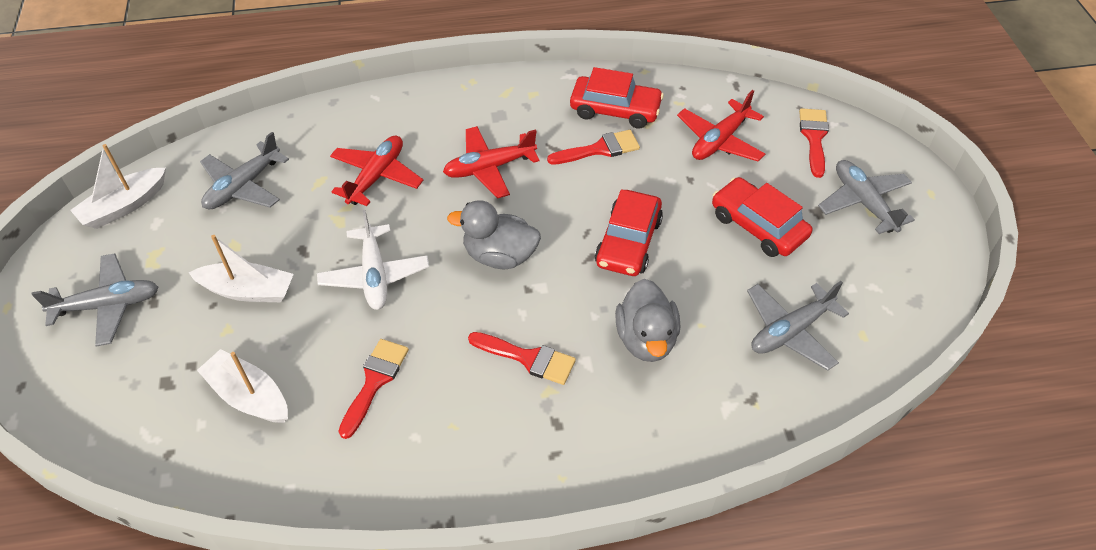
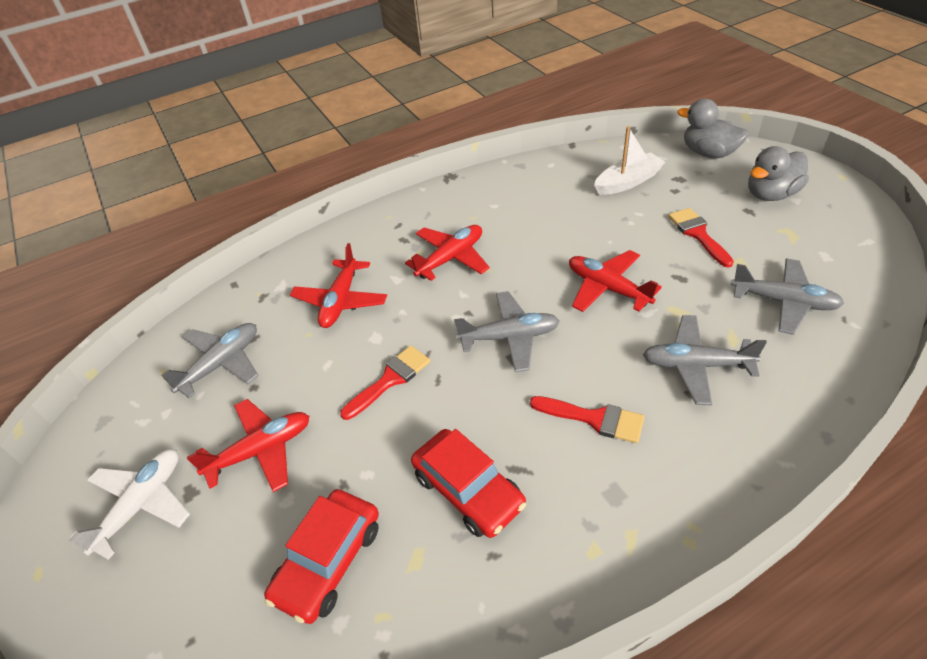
red brush: 4 -> 3
red car: 3 -> 2
red plane: 3 -> 4
white boat: 3 -> 1

